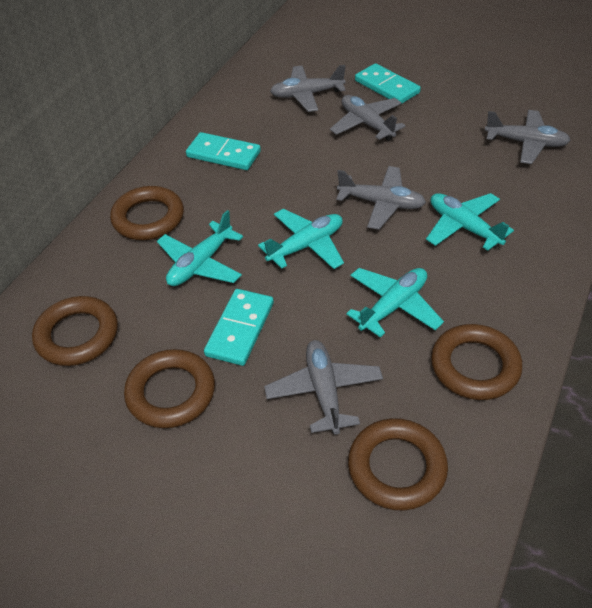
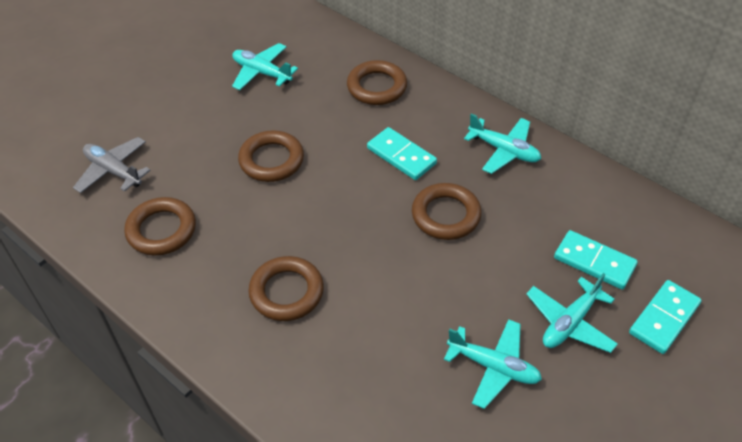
grey plane: 5 -> 1

